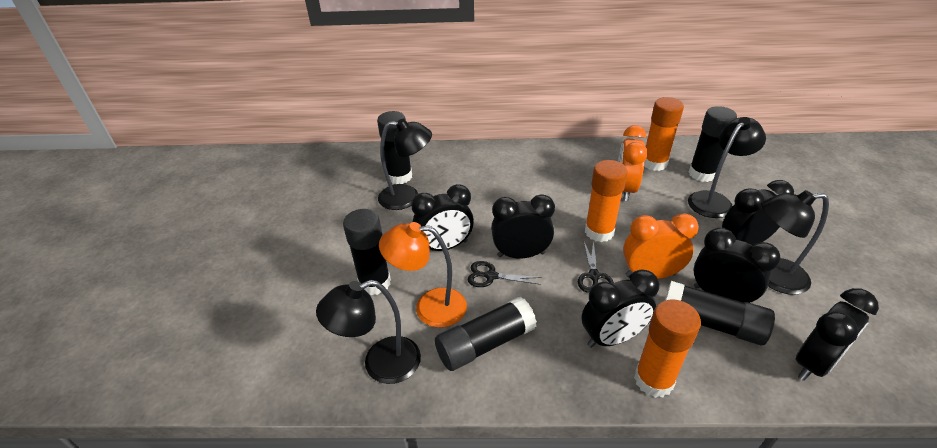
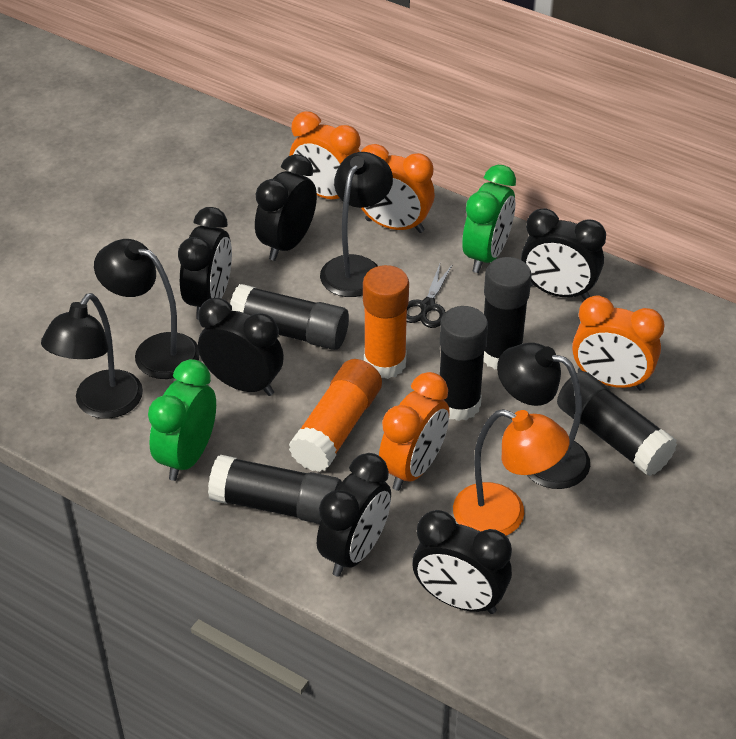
black scissors: 2 -> 1
green clock: 0 -> 2
orange clock: 2 -> 4
orange glue stick: 3 -> 2

